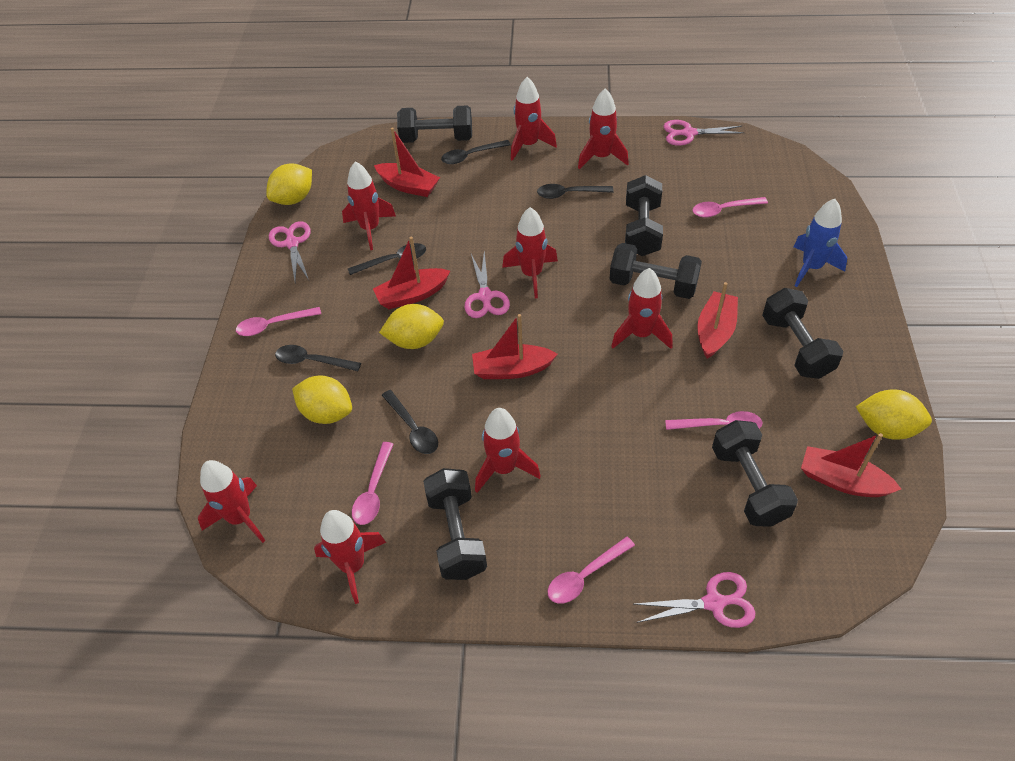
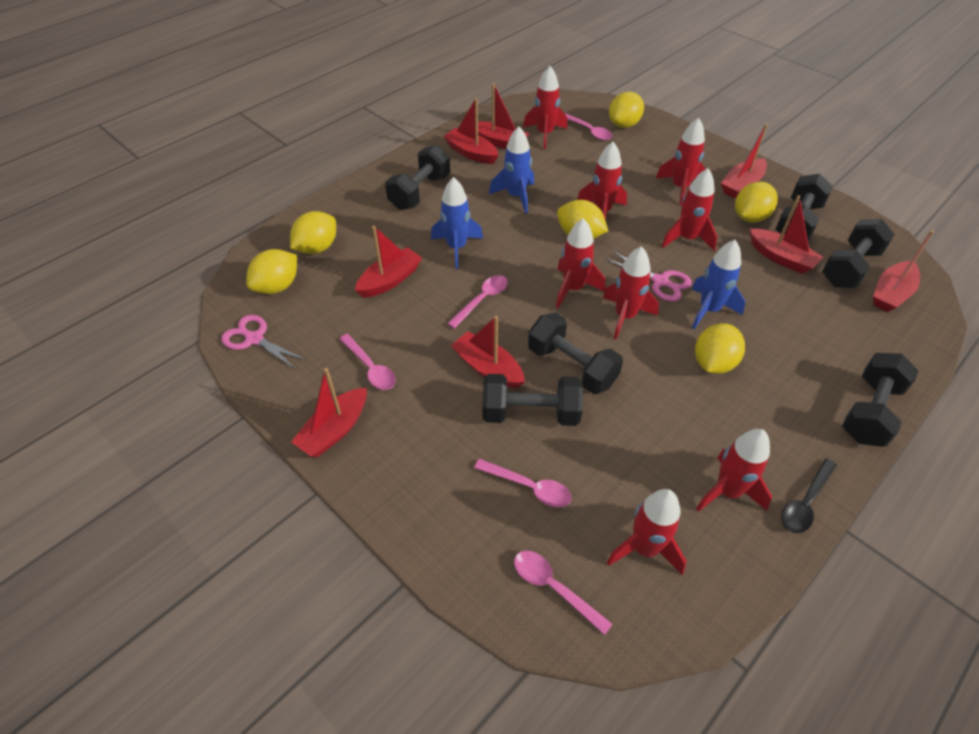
black spoon: 5 -> 1
blue rocket: 1 -> 3
pink scissors: 4 -> 2
red boat: 5 -> 8
yellow lemon: 4 -> 6

